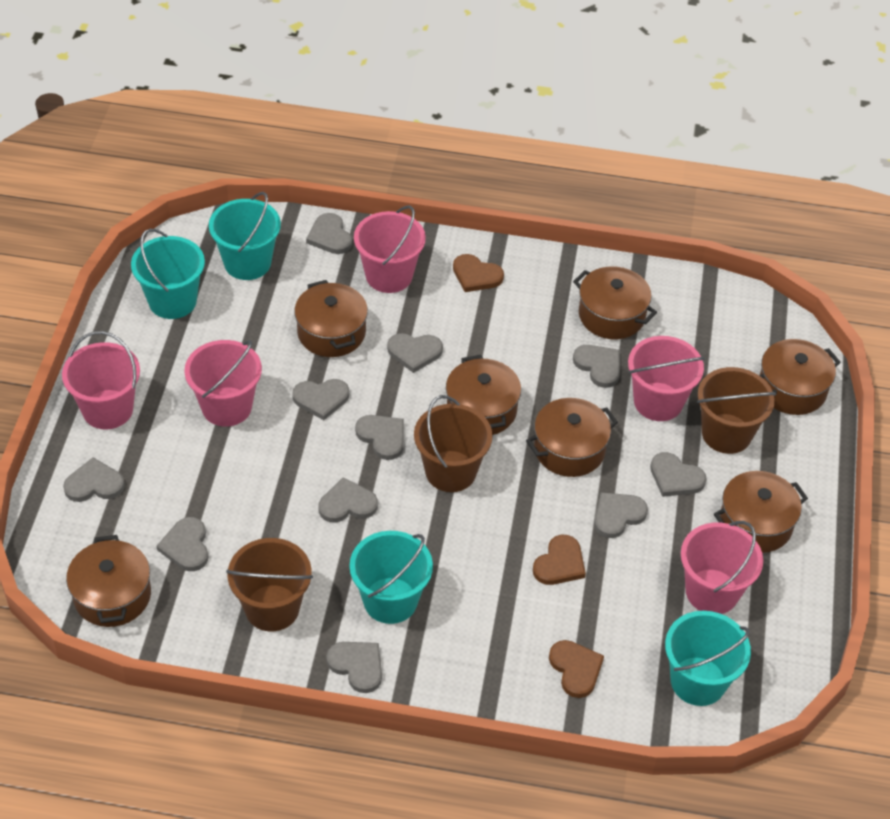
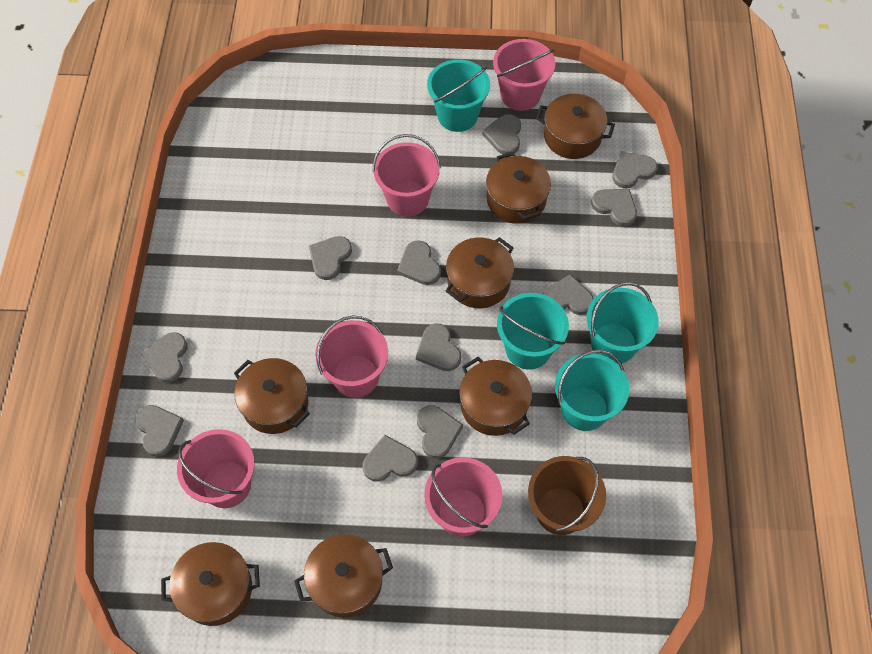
brown bucket: 3 -> 1
brown heart: 3 -> 0

